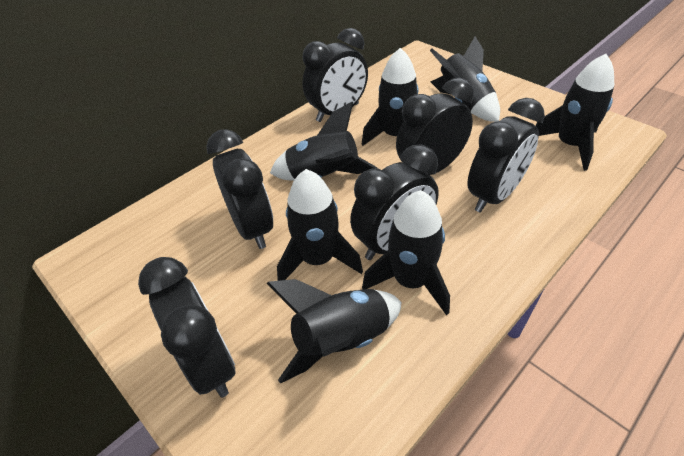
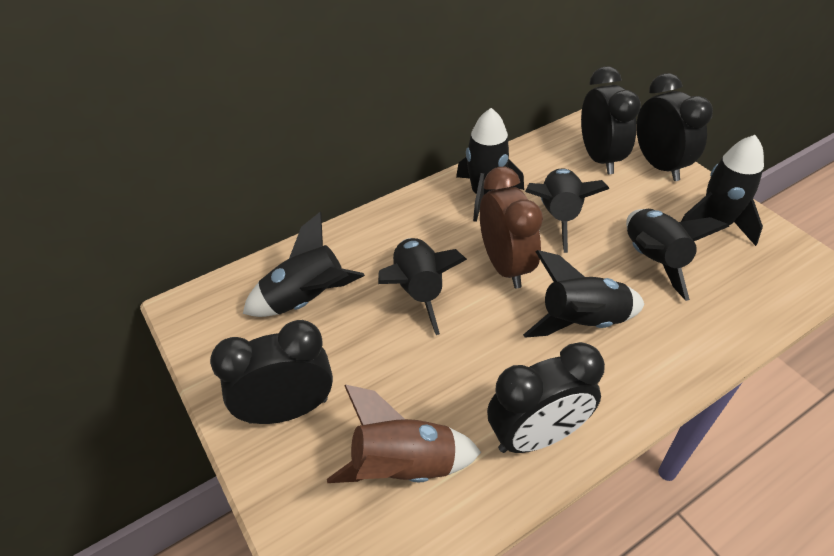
black clock: 6 -> 4
brown clock: 0 -> 1
brown rocket: 0 -> 1

